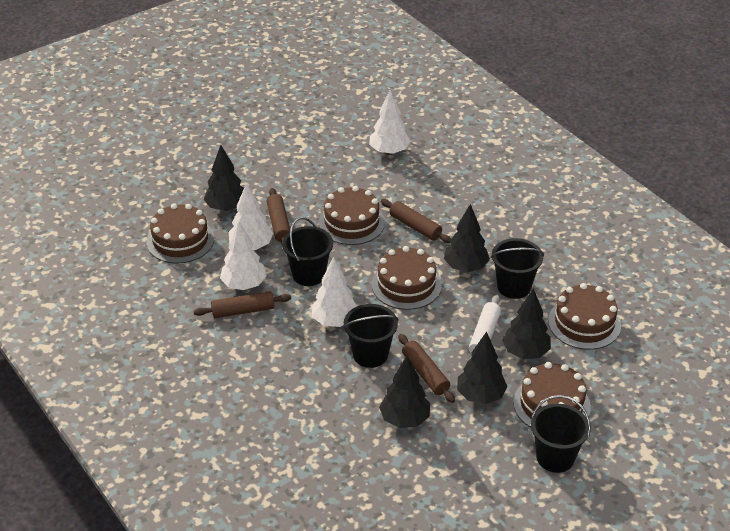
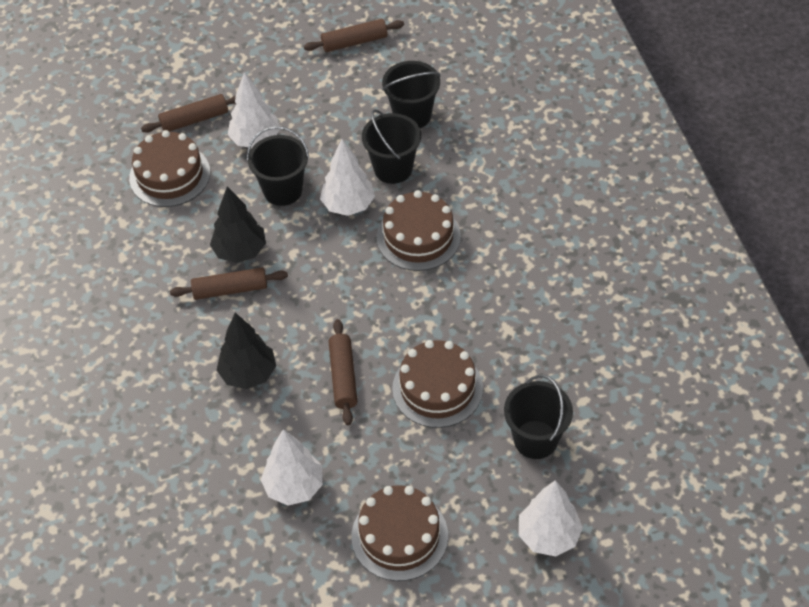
black tree: 5 -> 2
brown cake: 5 -> 4
white rolling pin: 1 -> 0

